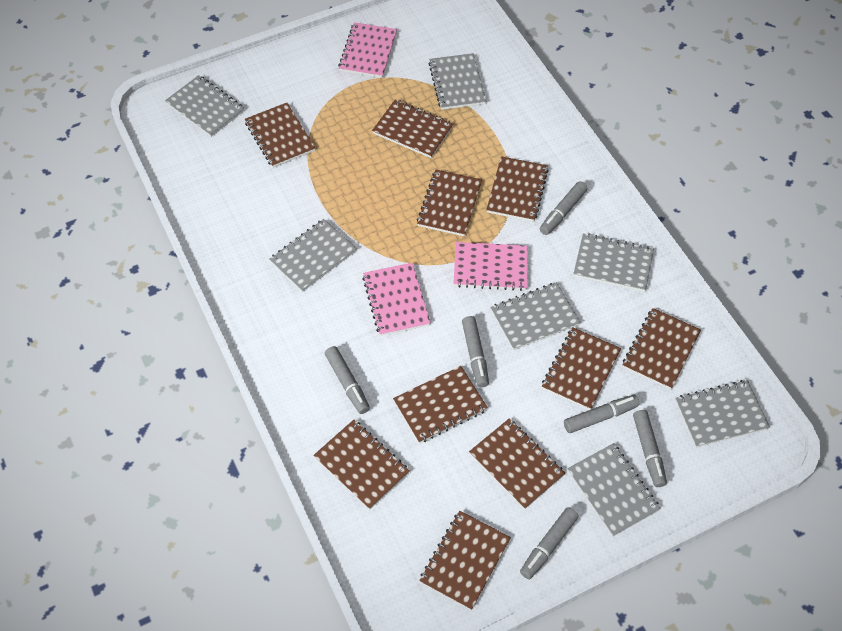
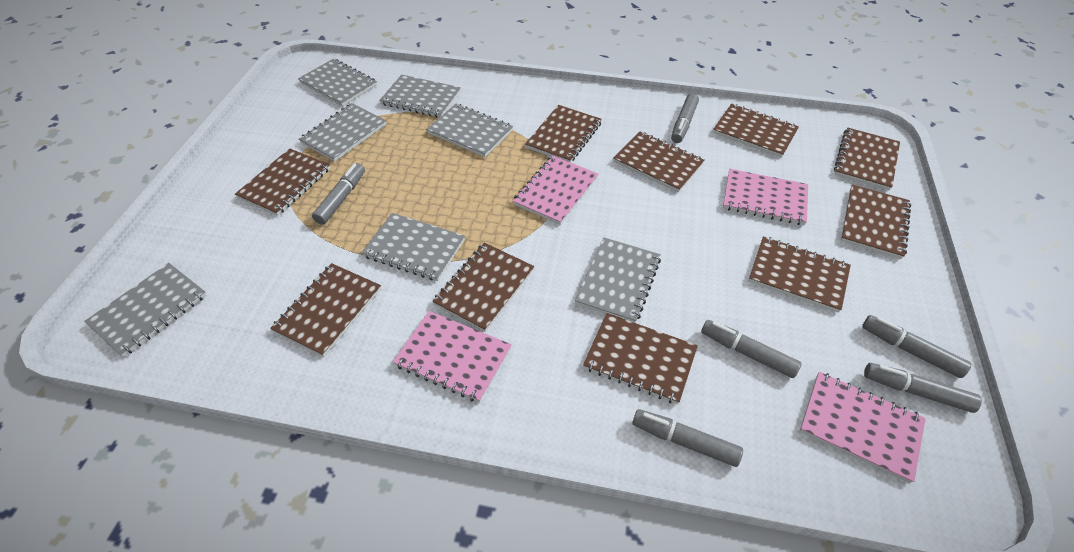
pink notebook: 3 -> 4

